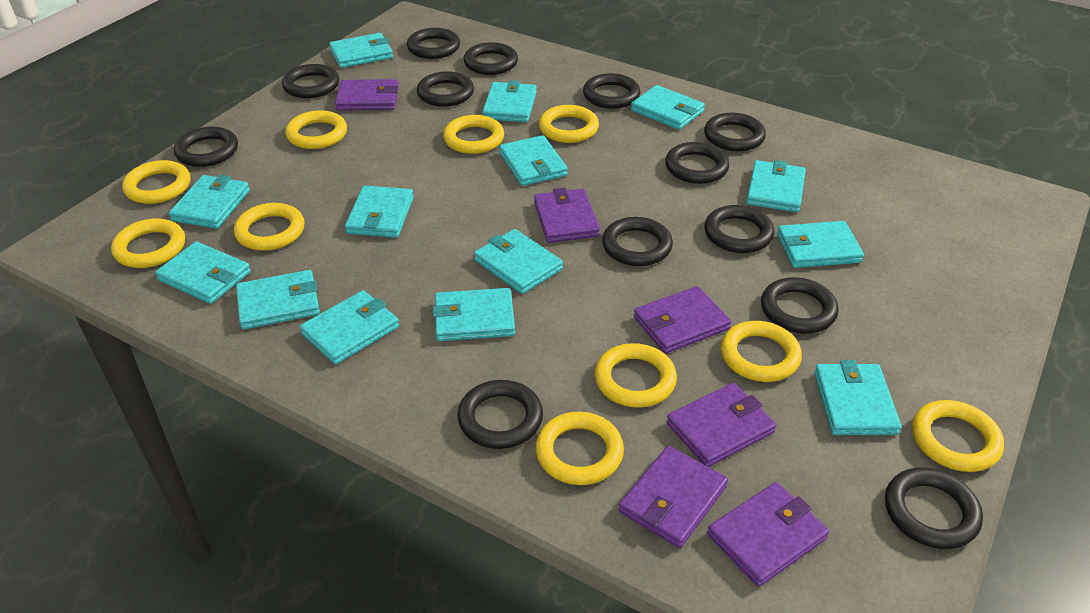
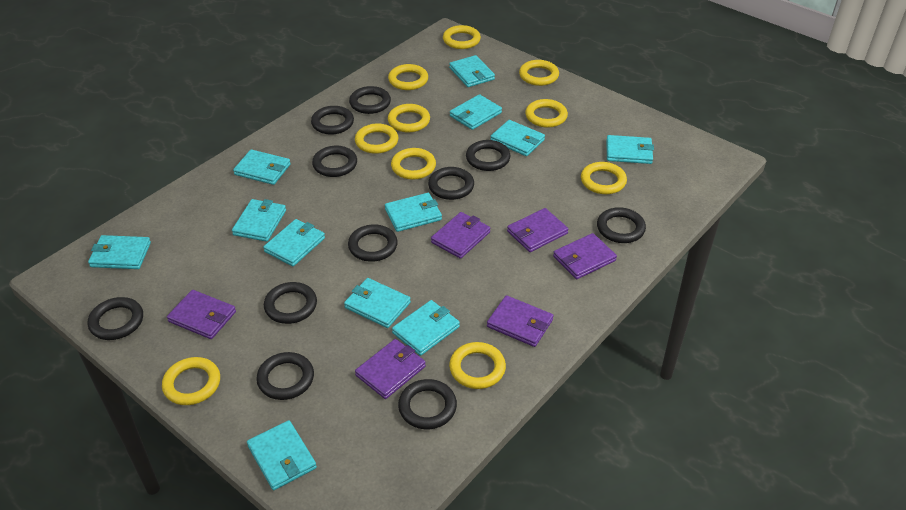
black ring: 13 -> 11
turquoise wallet: 14 -> 12

